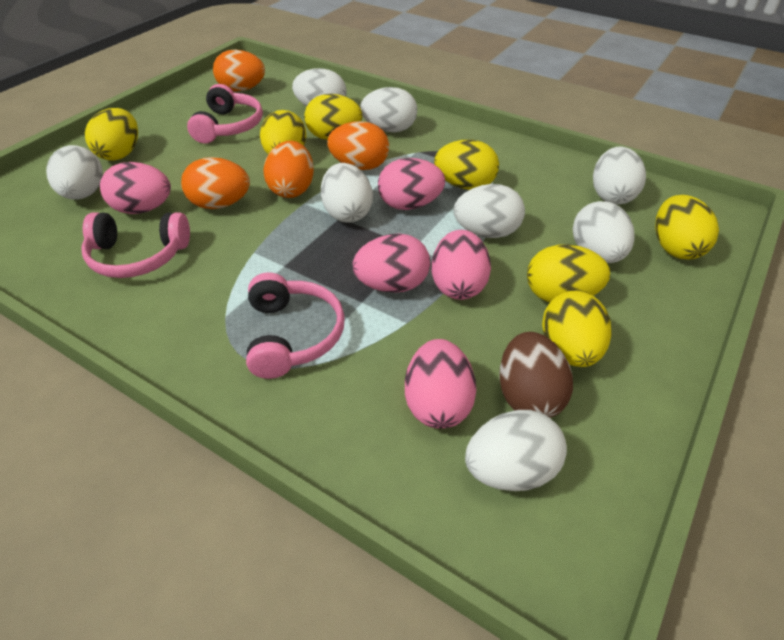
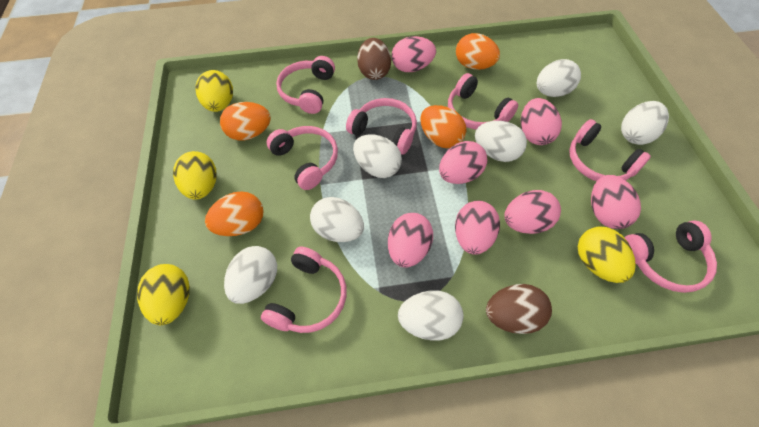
brown egg: 1 -> 2
pink egg: 5 -> 7
pink headphones: 3 -> 7
white egg: 8 -> 7
yellow egg: 7 -> 4

